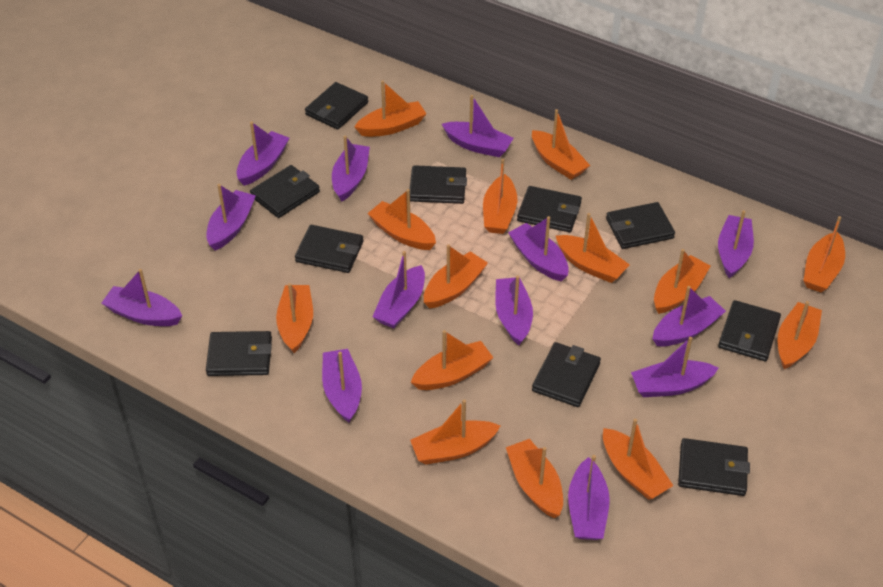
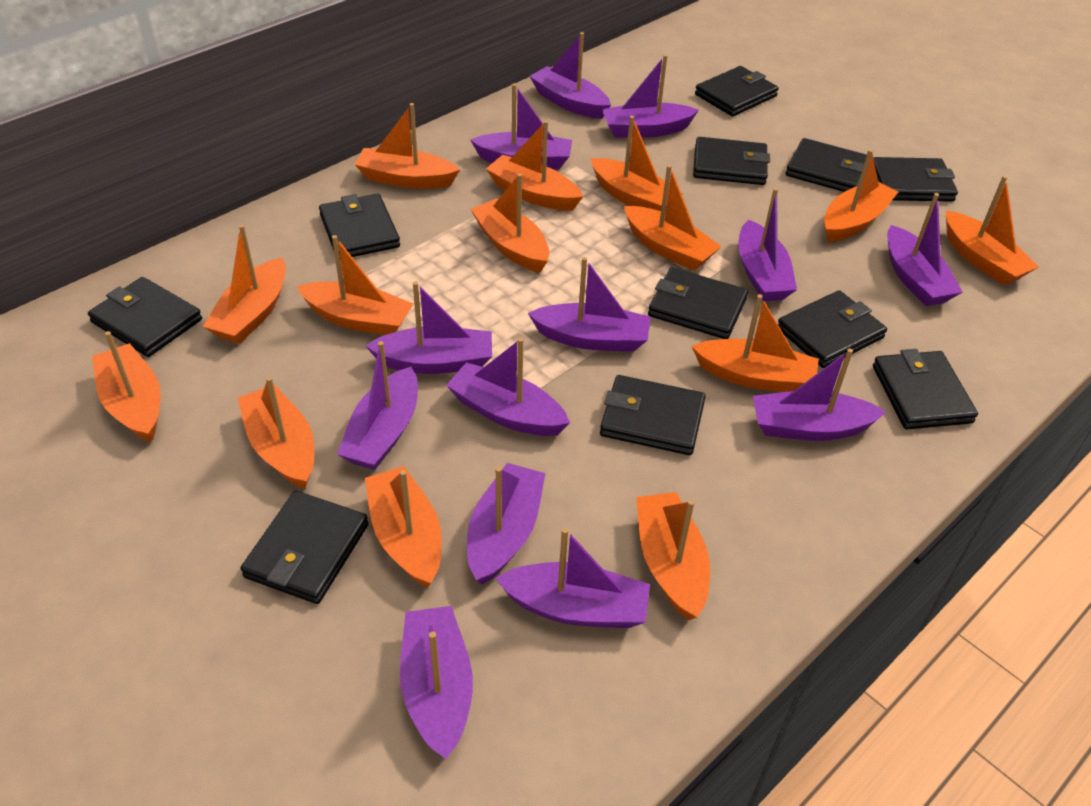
black wallet: 10 -> 11

